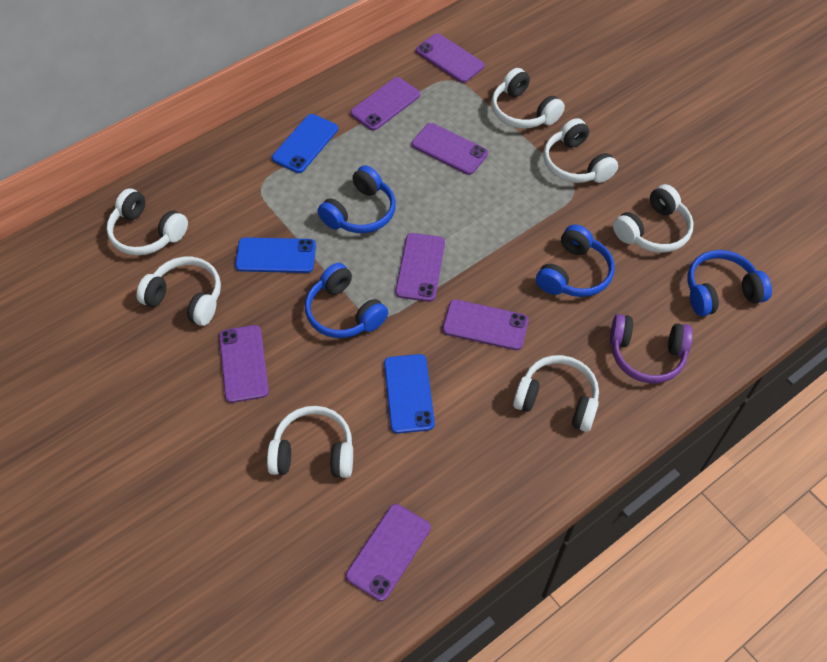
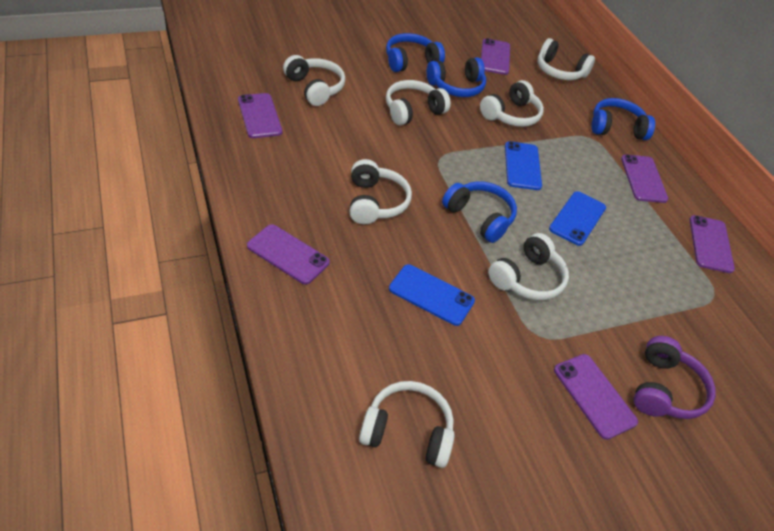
purple phone: 7 -> 6

